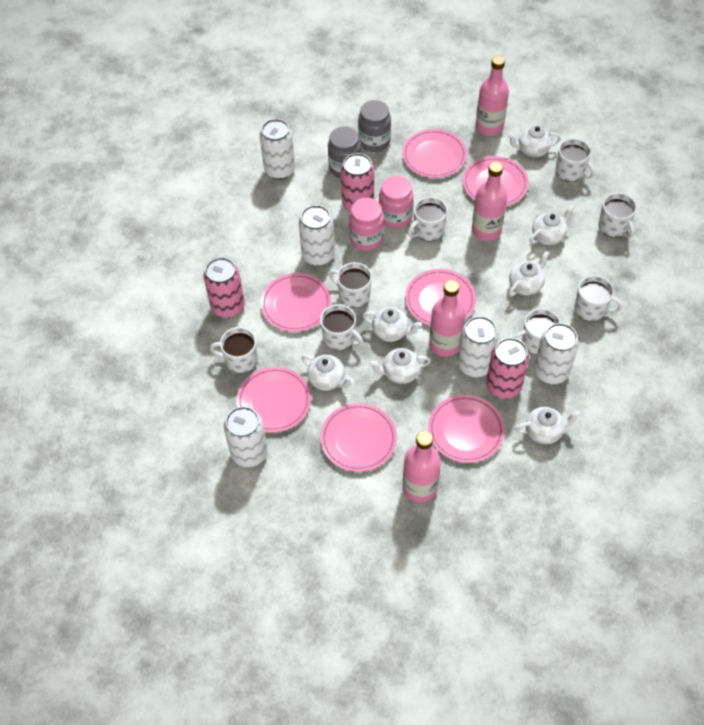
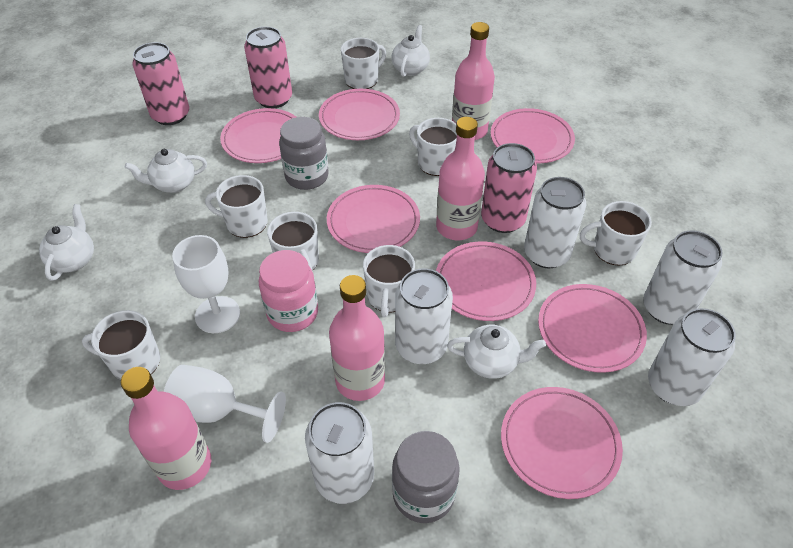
pink jar: 2 -> 1
white goblet: 0 -> 2
white mug: 8 -> 7
white teapot: 7 -> 4

